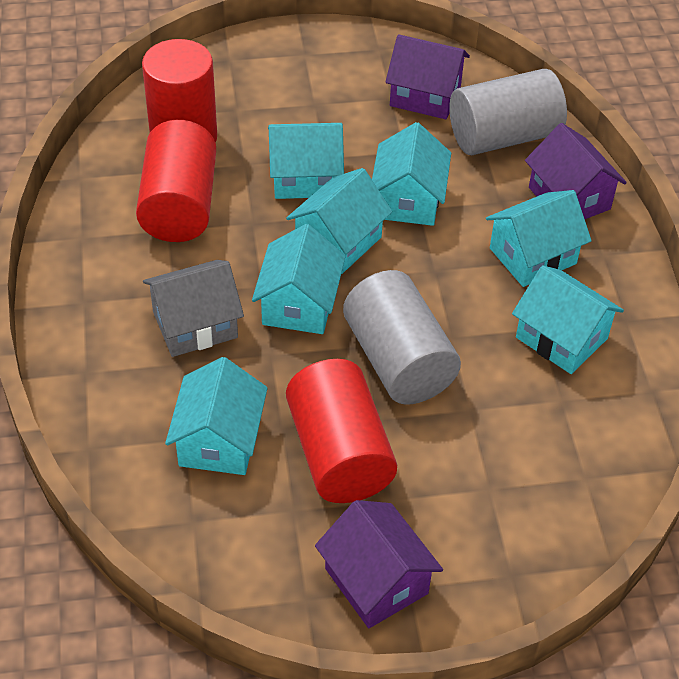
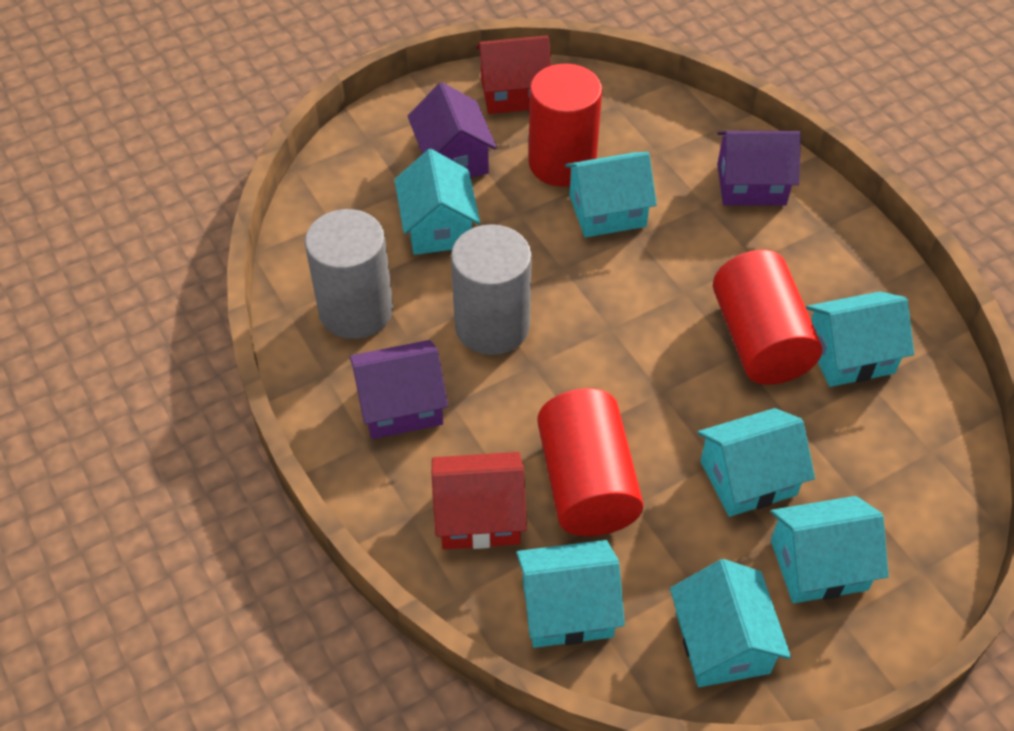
grey house: 1 -> 0
red house: 0 -> 2

